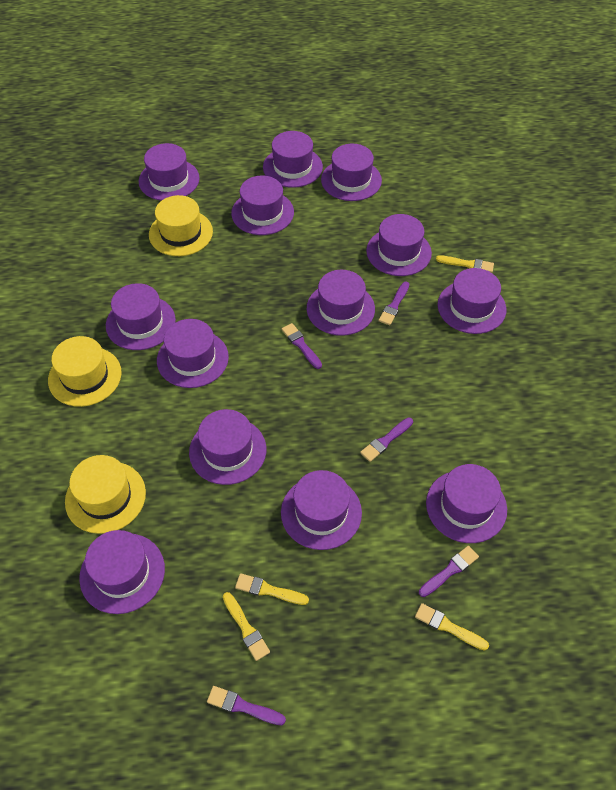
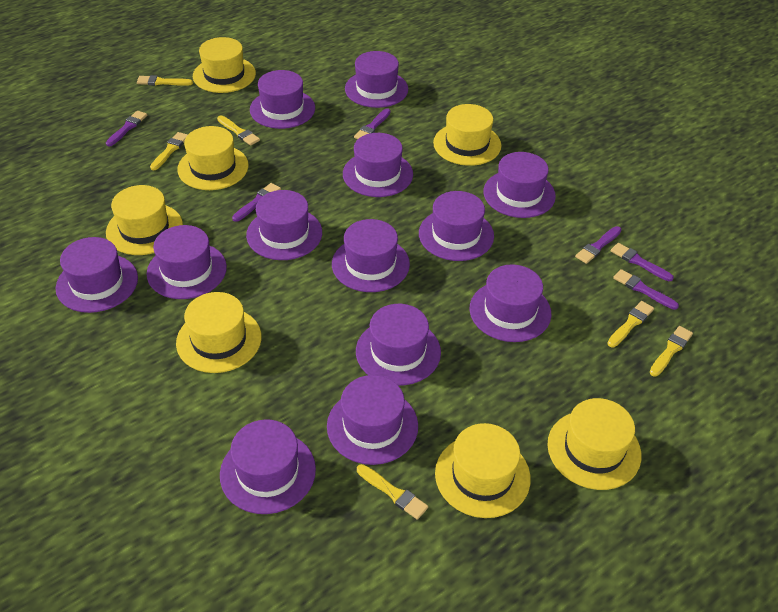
purple brush: 5 -> 6
yellow brush: 4 -> 6
yellow hat: 3 -> 7

